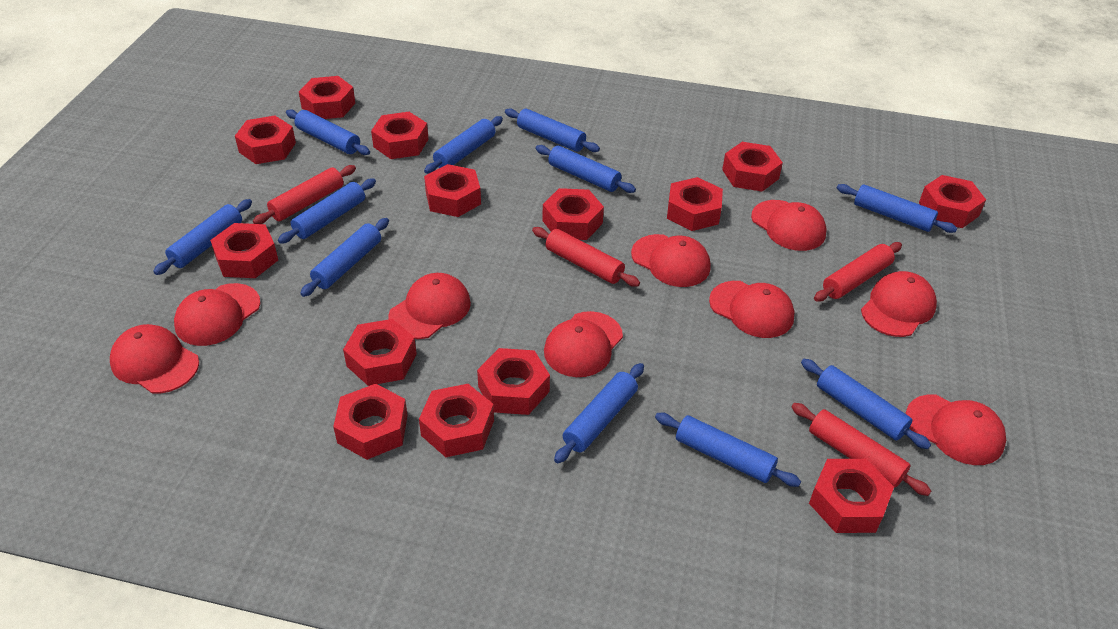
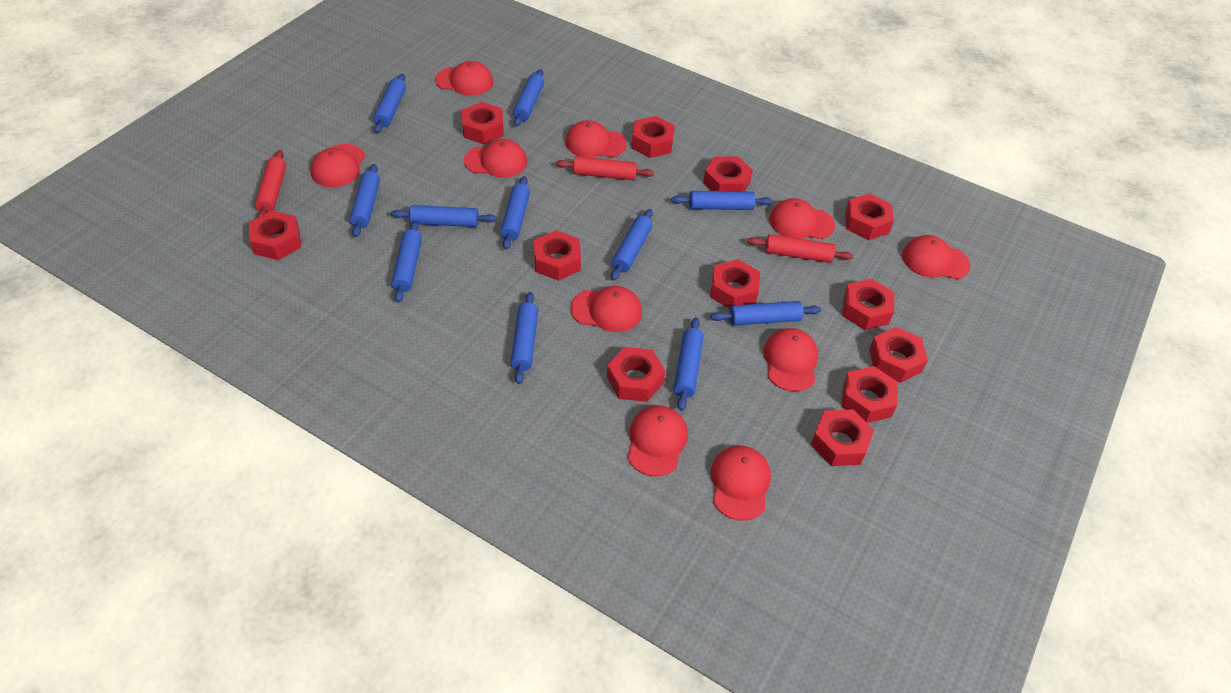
red cap: 9 -> 10
red nut: 14 -> 12
red rolling pin: 4 -> 3

